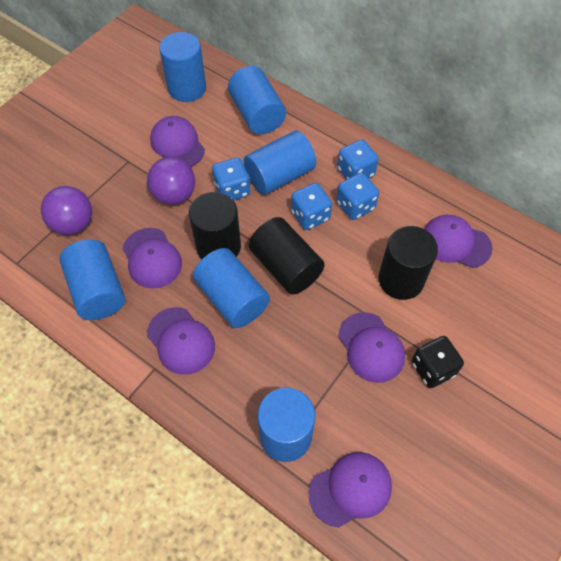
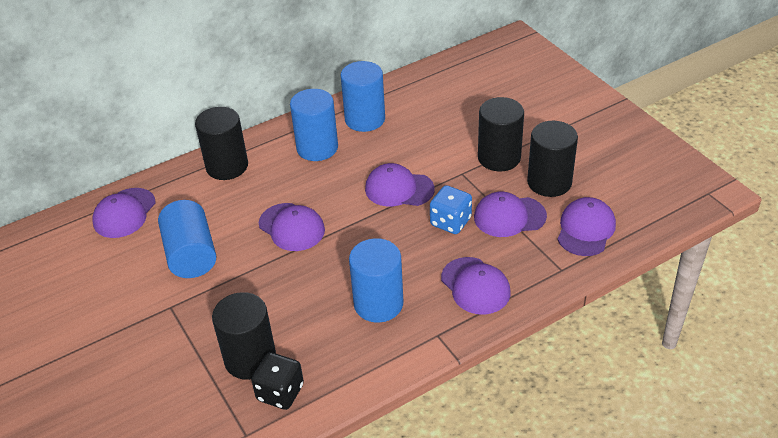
black cylinder: 3 -> 4
blue cylinder: 6 -> 4
blue dice: 4 -> 1
purple ball: 2 -> 0

